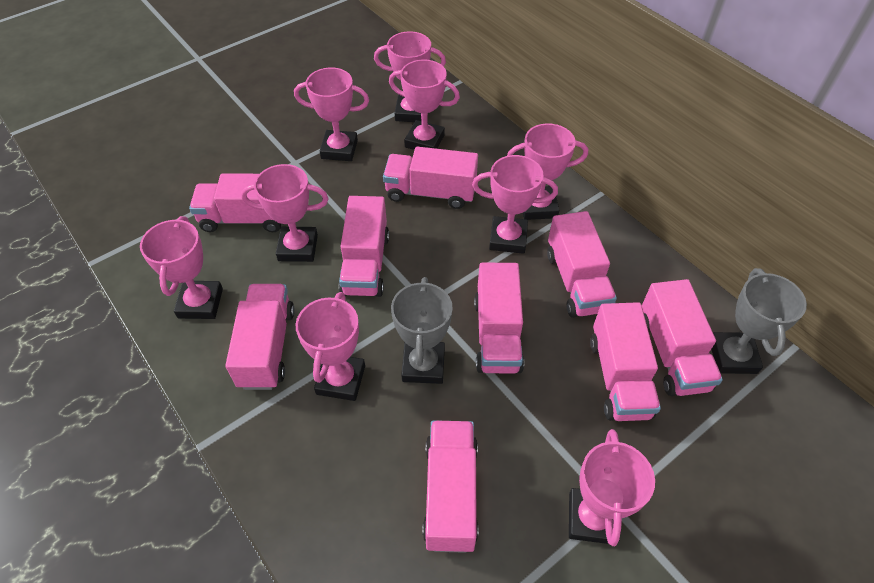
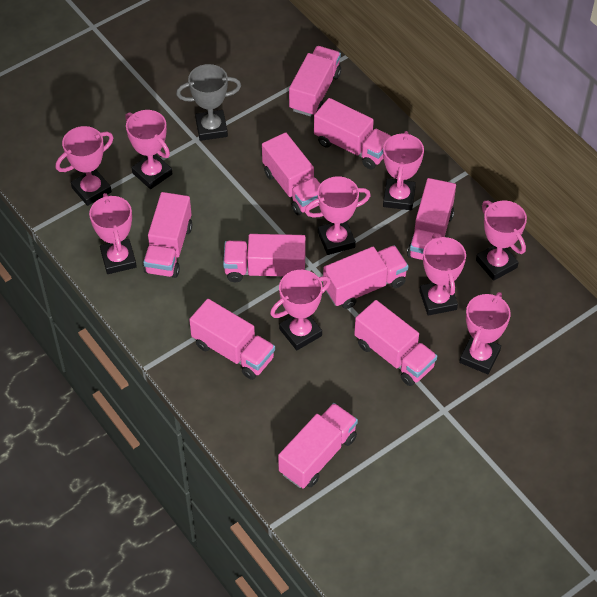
grey trophy: 2 -> 1
pink truck: 9 -> 10

